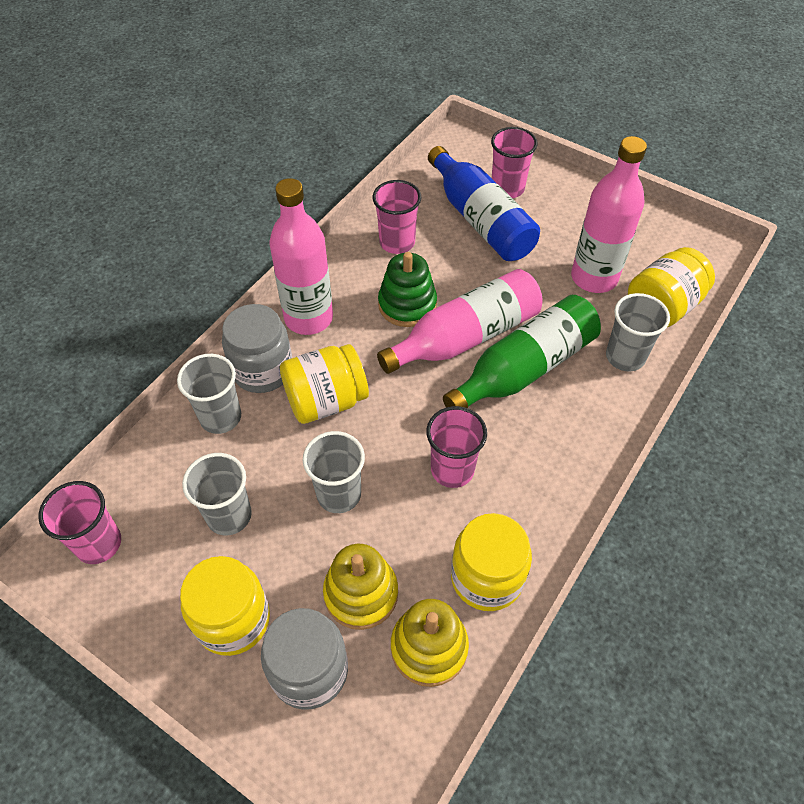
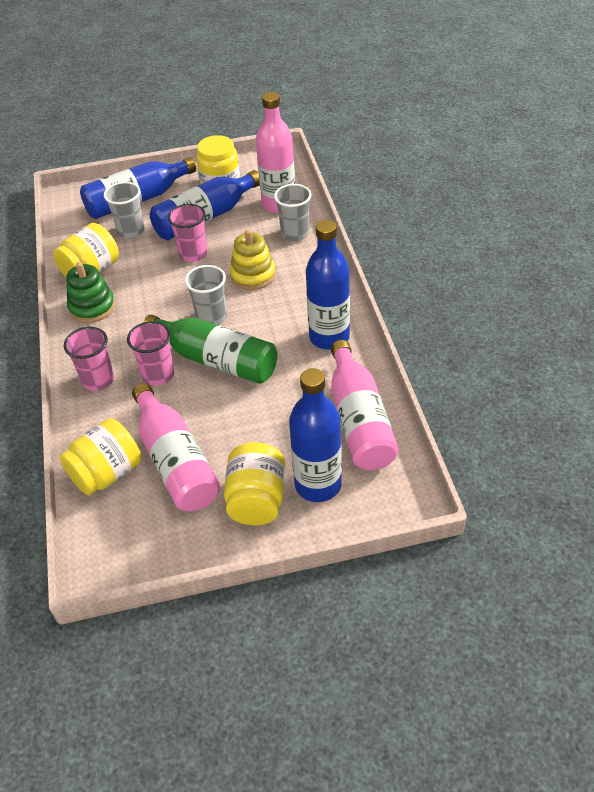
blue bottle: 1 -> 4
grey cup: 4 -> 3
grey jar: 2 -> 0
pink cup: 4 -> 3
yellow stacking toy: 2 -> 1

